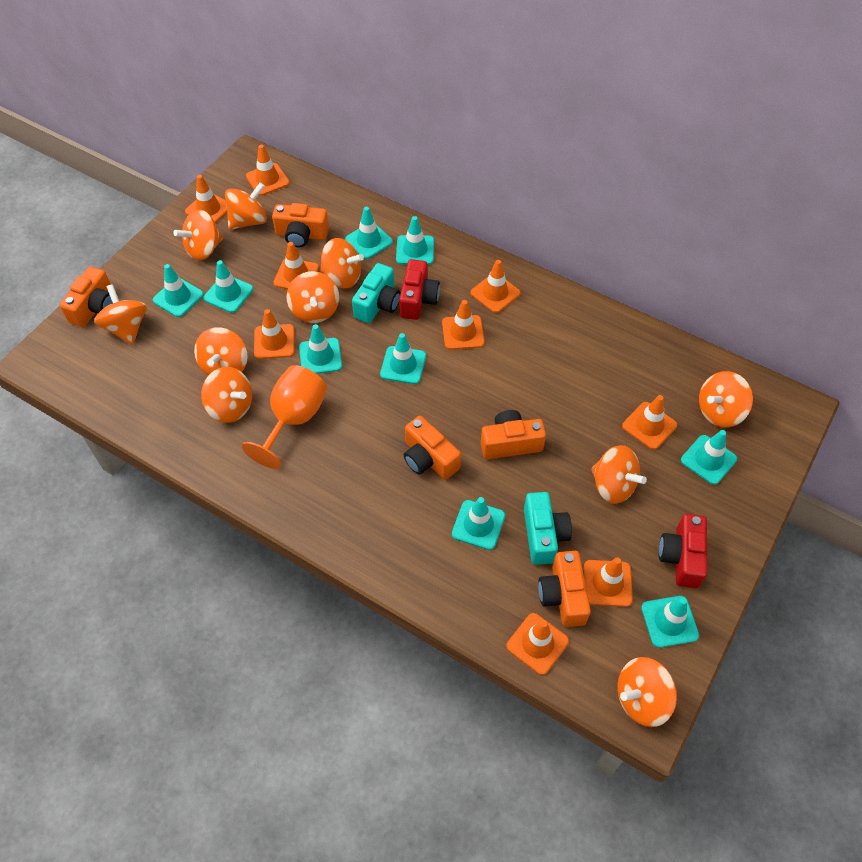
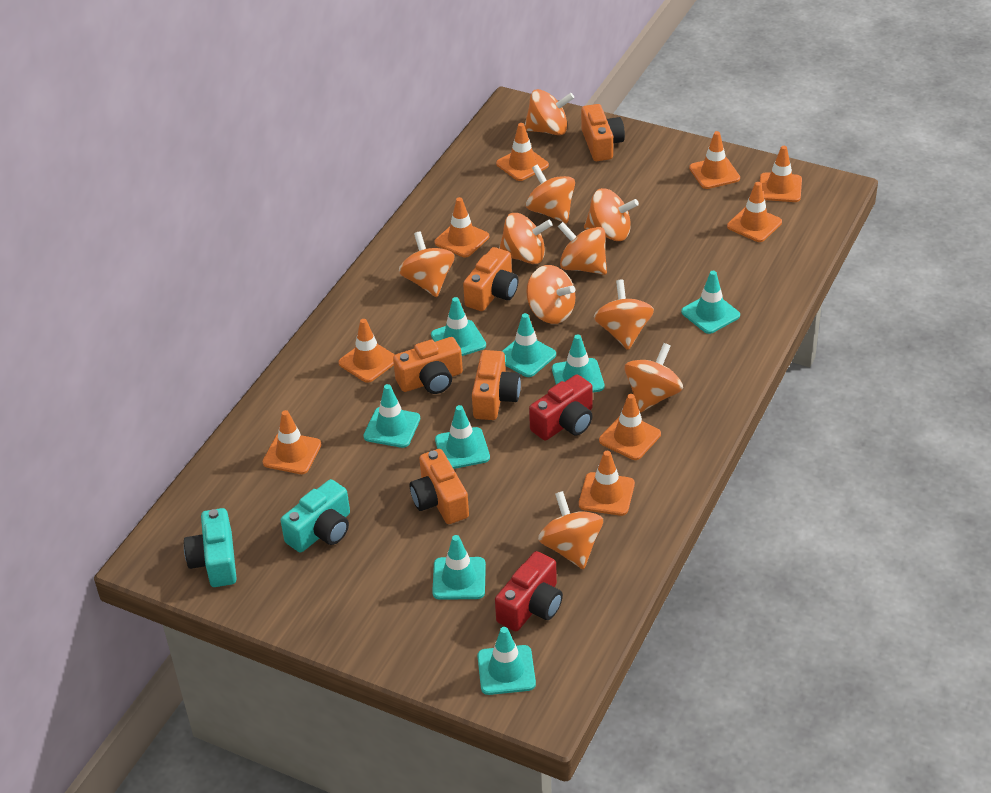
orange goblet: 1 -> 0
turquoise traffic cone: 9 -> 8

